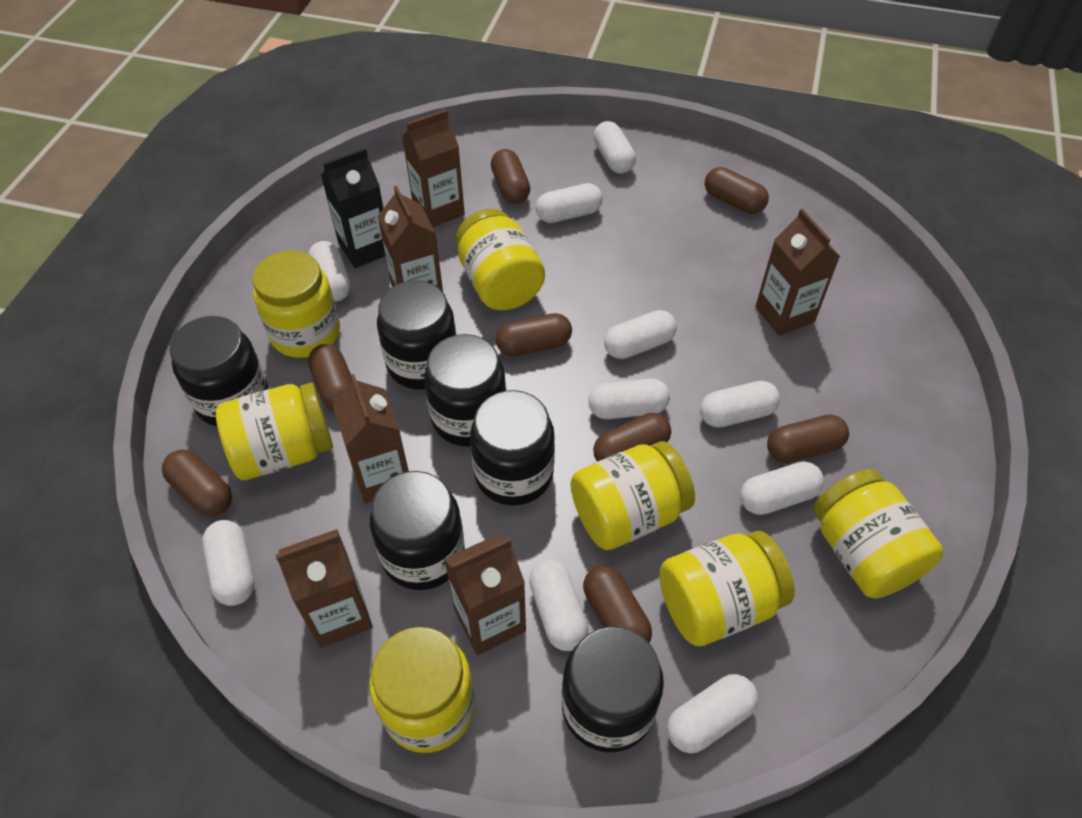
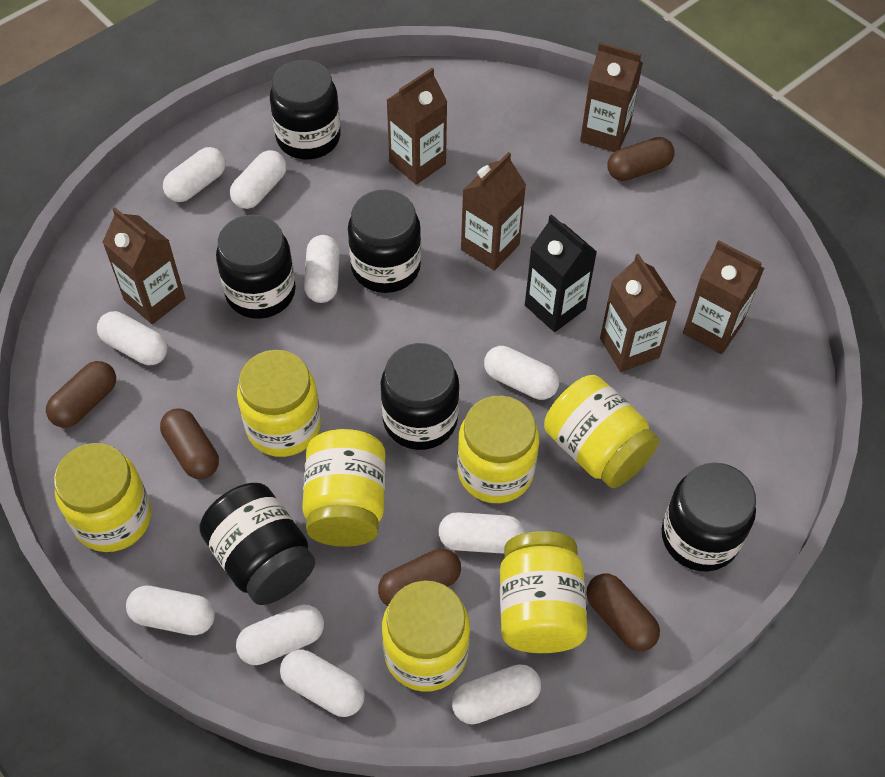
brown capsule: 8 -> 5

